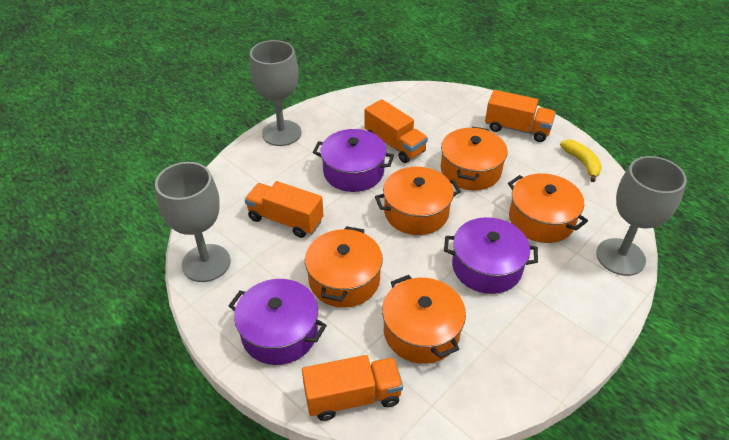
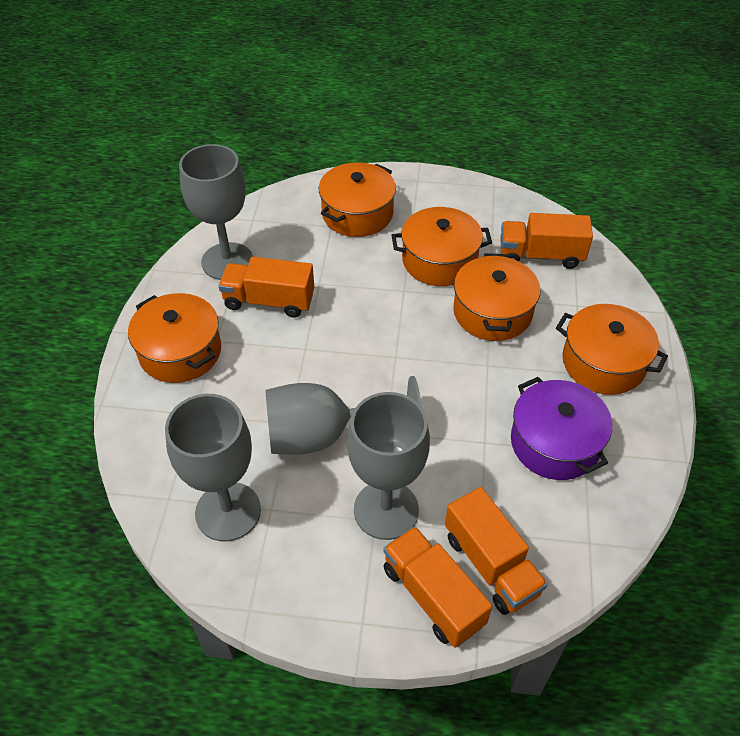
grey goblet: 3 -> 4
purple pot: 3 -> 1
yellow banana: 1 -> 0

